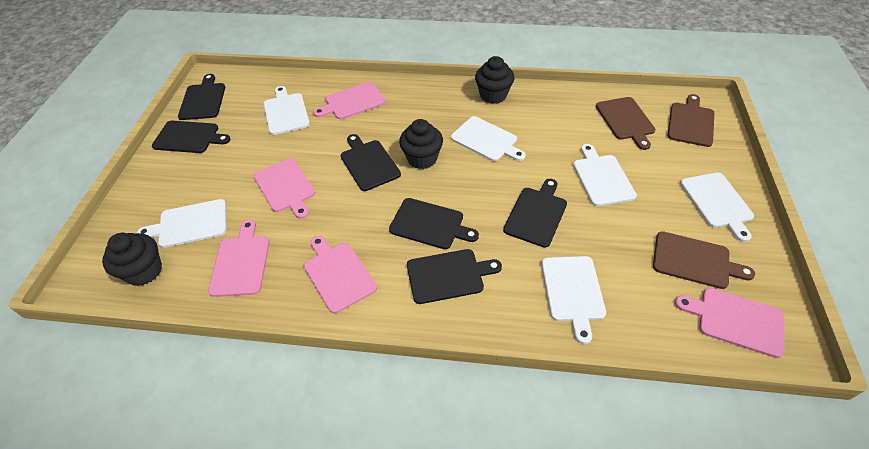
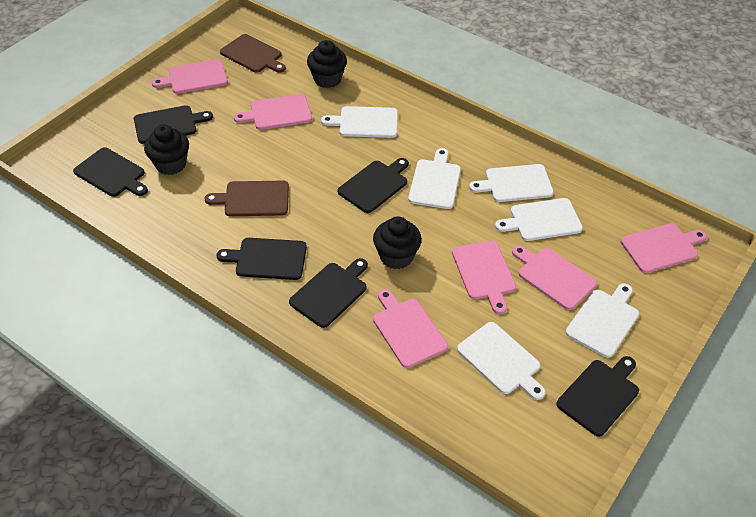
brown cutting board: 3 -> 2
pink cutting board: 5 -> 6

